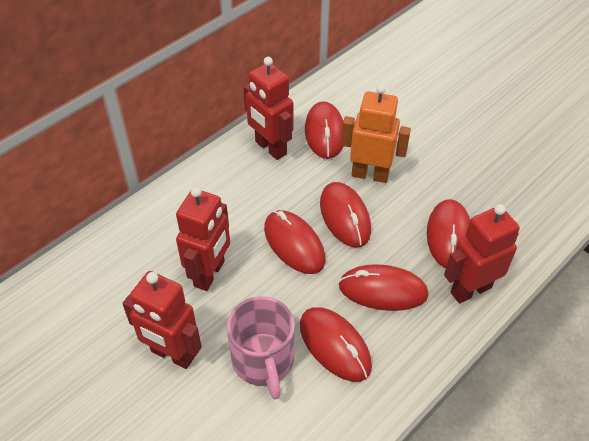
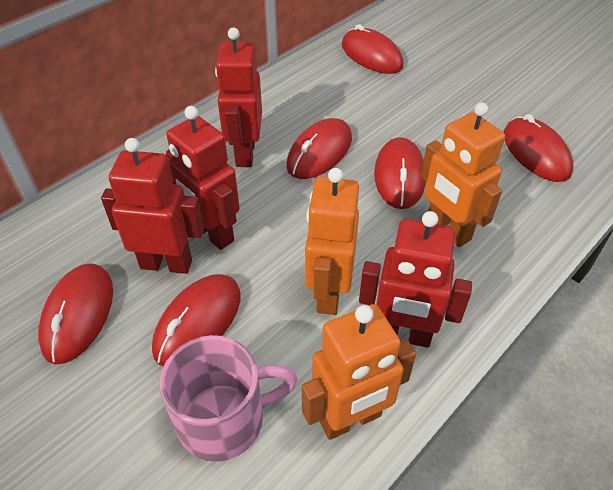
orange robot: 1 -> 3

